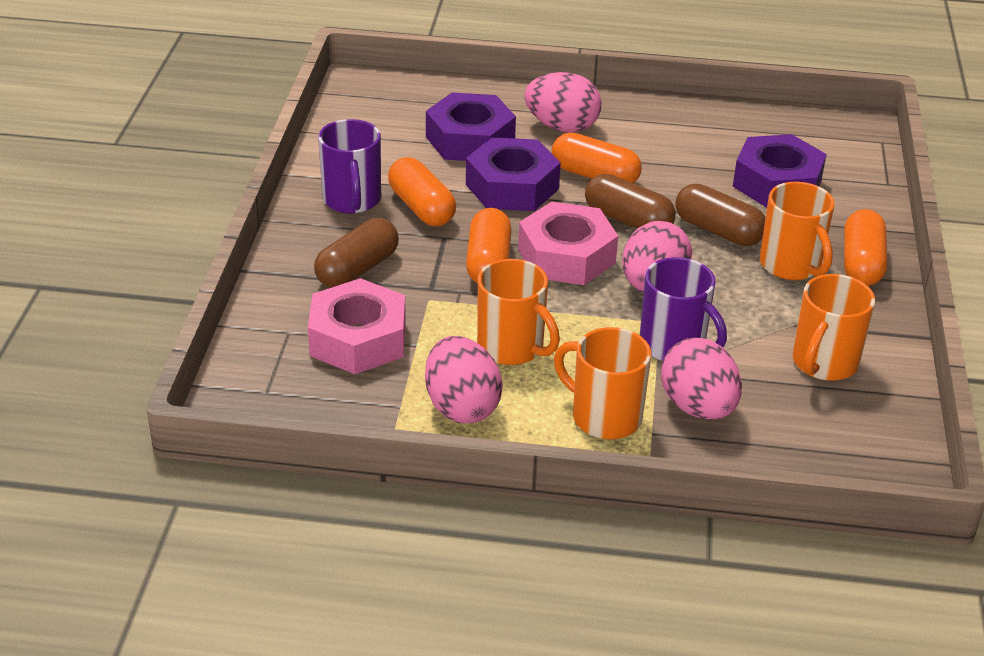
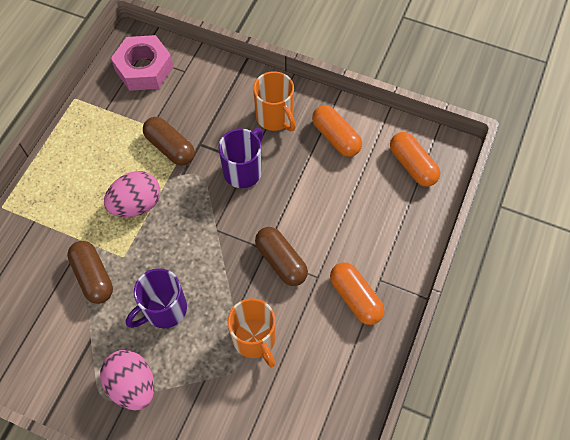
orange capsule: 4 -> 3
orange mug: 4 -> 2
pink egg: 4 -> 2
pink nut: 2 -> 1
purple nut: 3 -> 0

